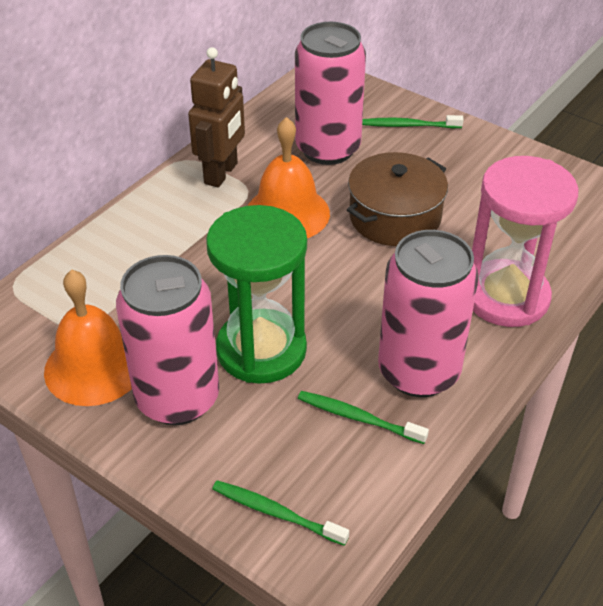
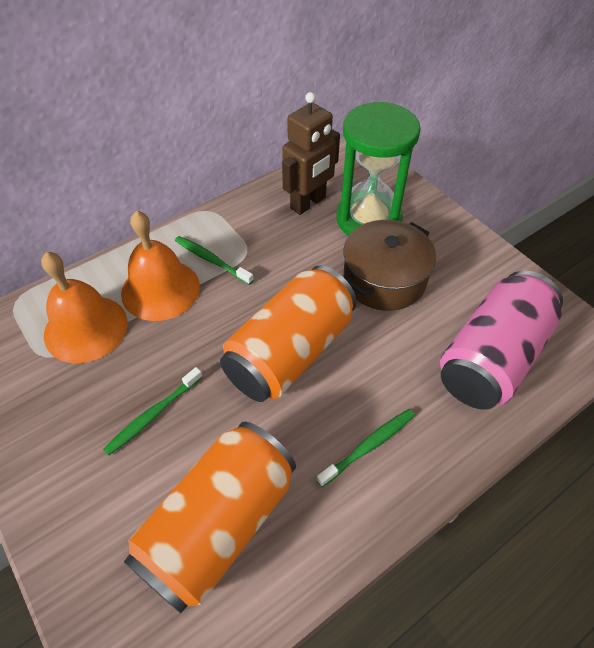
orange can: 0 -> 2
pink can: 3 -> 1
pink hourglass: 1 -> 0

